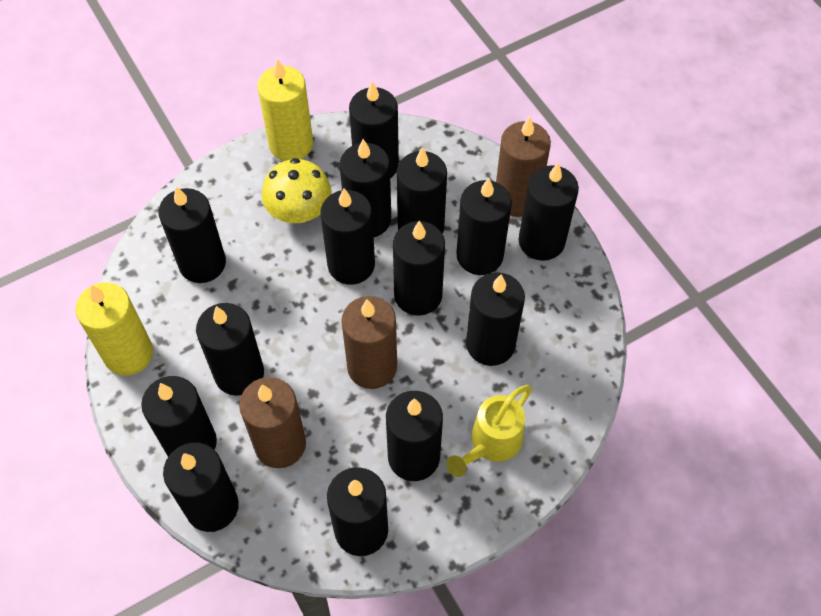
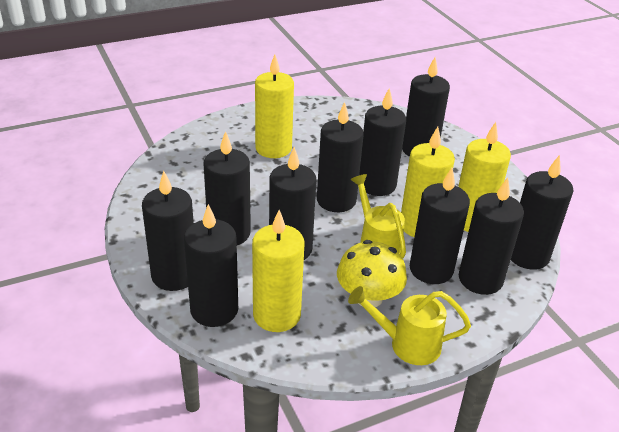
black candle: 14 -> 10
brown candle: 3 -> 0
yellow candle: 2 -> 4
yellow watering can: 1 -> 2

